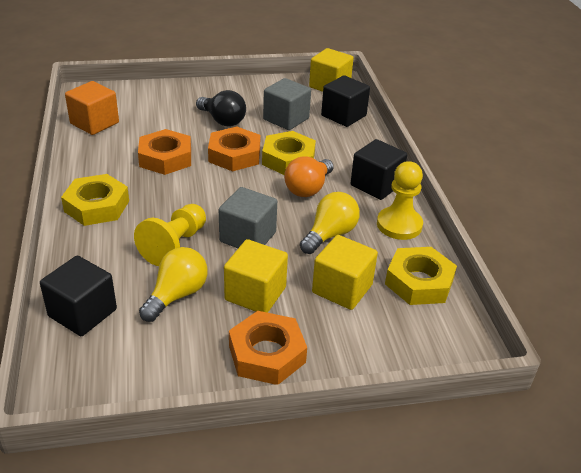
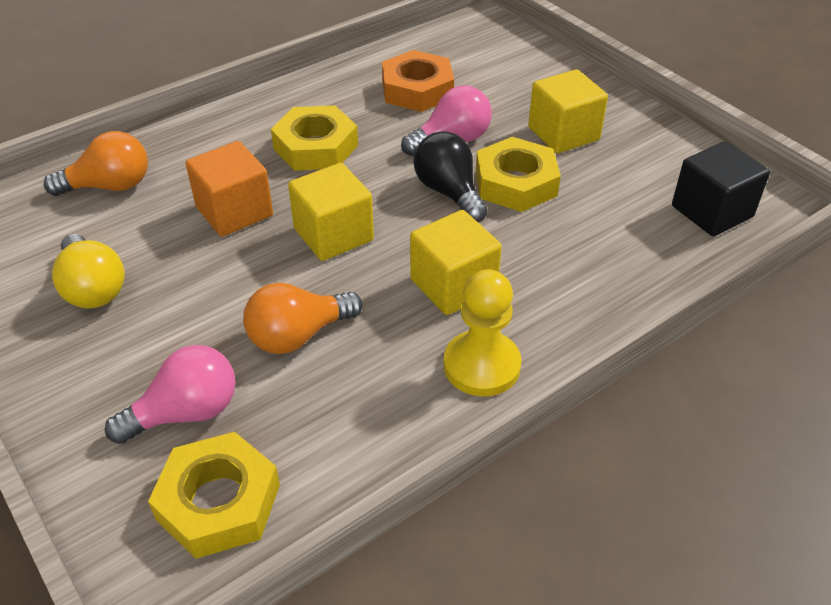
black cube: 3 -> 1
grey cube: 2 -> 0
orange light bulb: 1 -> 2
orange nut: 3 -> 1
pink light bulb: 0 -> 2
yellow light bulb: 2 -> 1
yellow pawn: 2 -> 1

